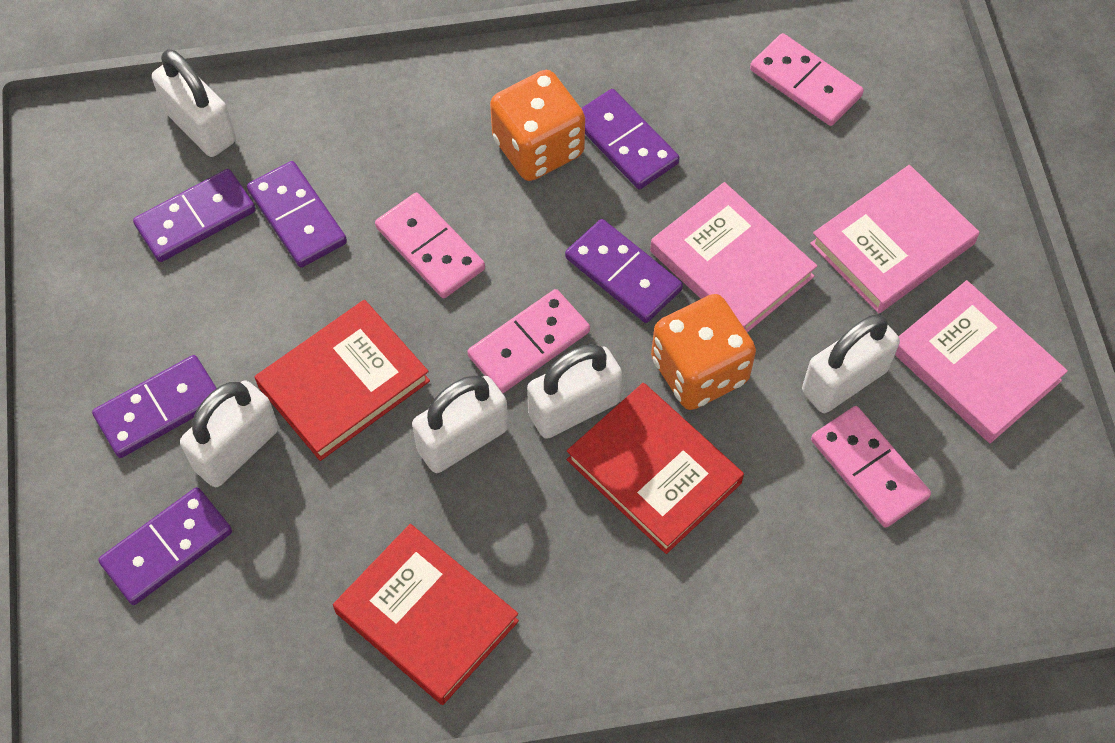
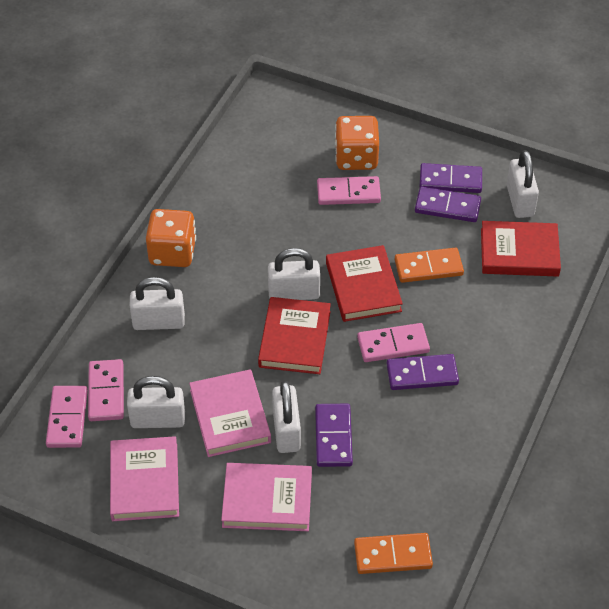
orange domino: 0 -> 2
purple domino: 6 -> 4

